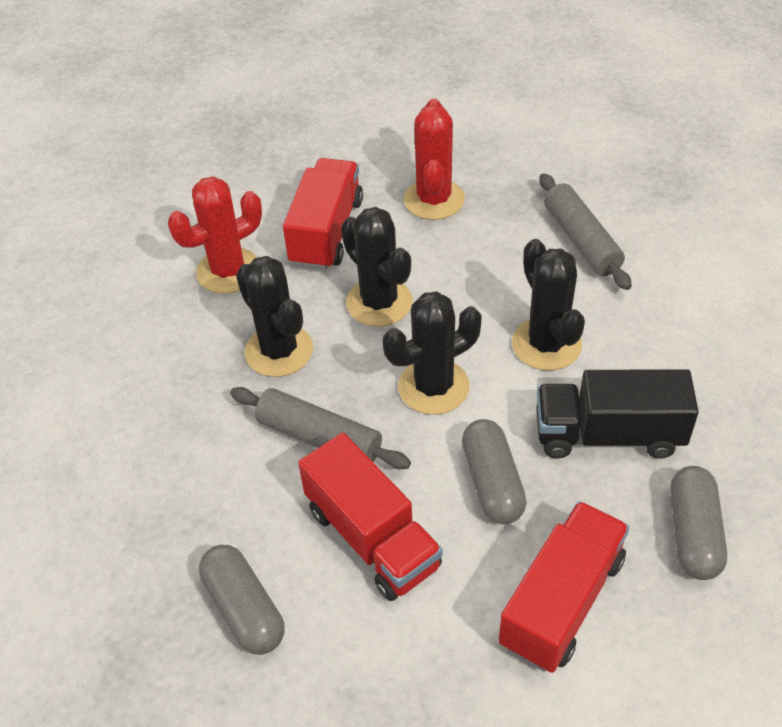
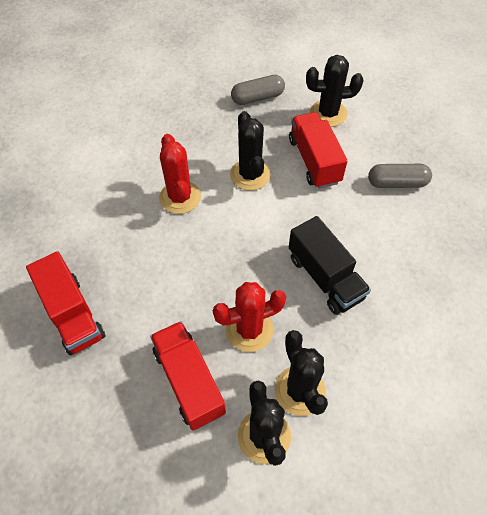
grey capsule: 3 -> 2
grey rolling pin: 2 -> 0

